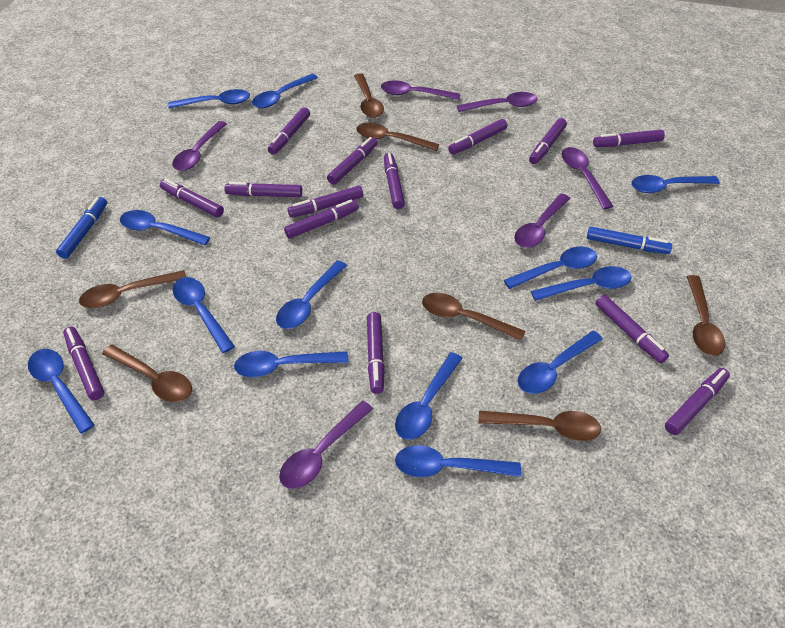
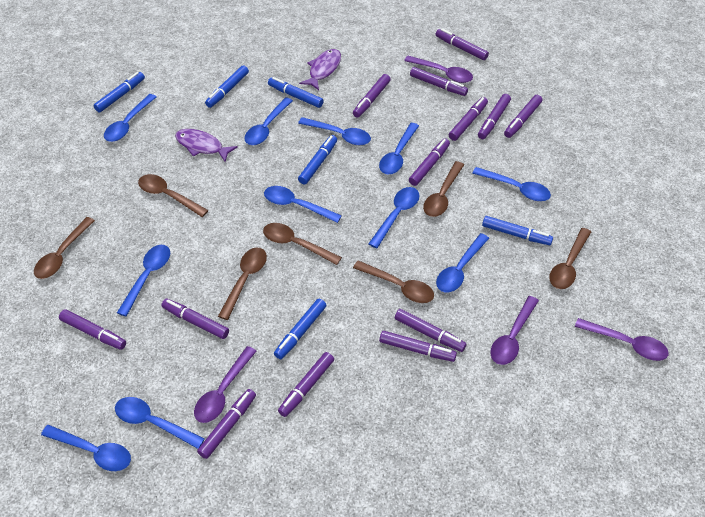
blue marker: 2 -> 6
blue spoon: 13 -> 11
purple fish: 0 -> 2
purple marker: 14 -> 13
purple spoon: 6 -> 4

